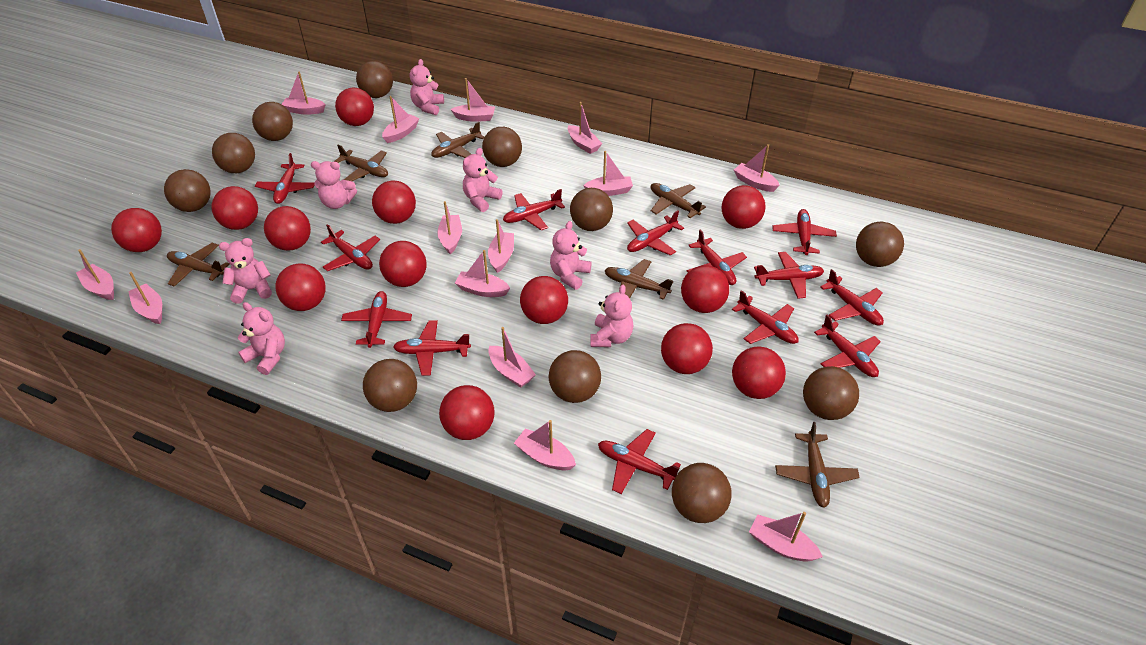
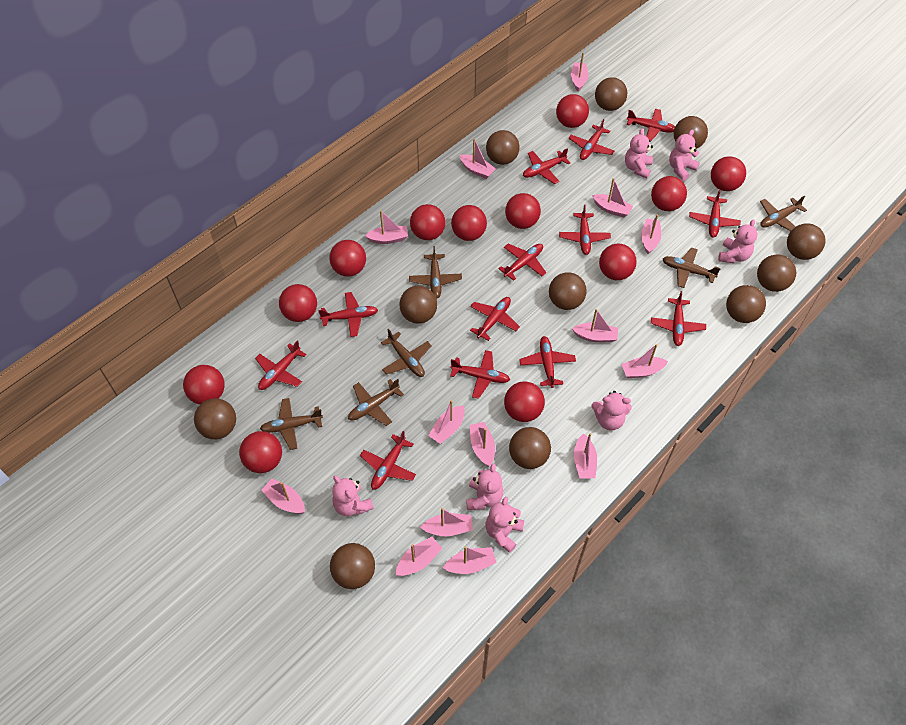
red ball: 13 -> 12

